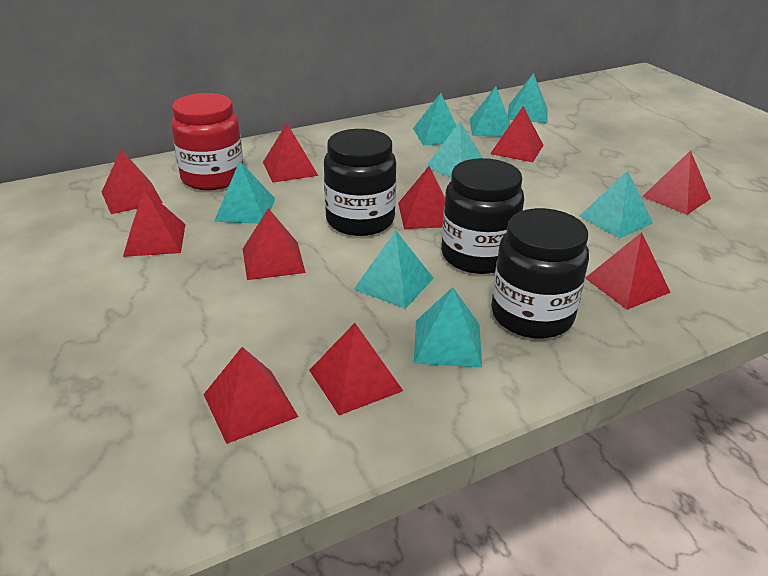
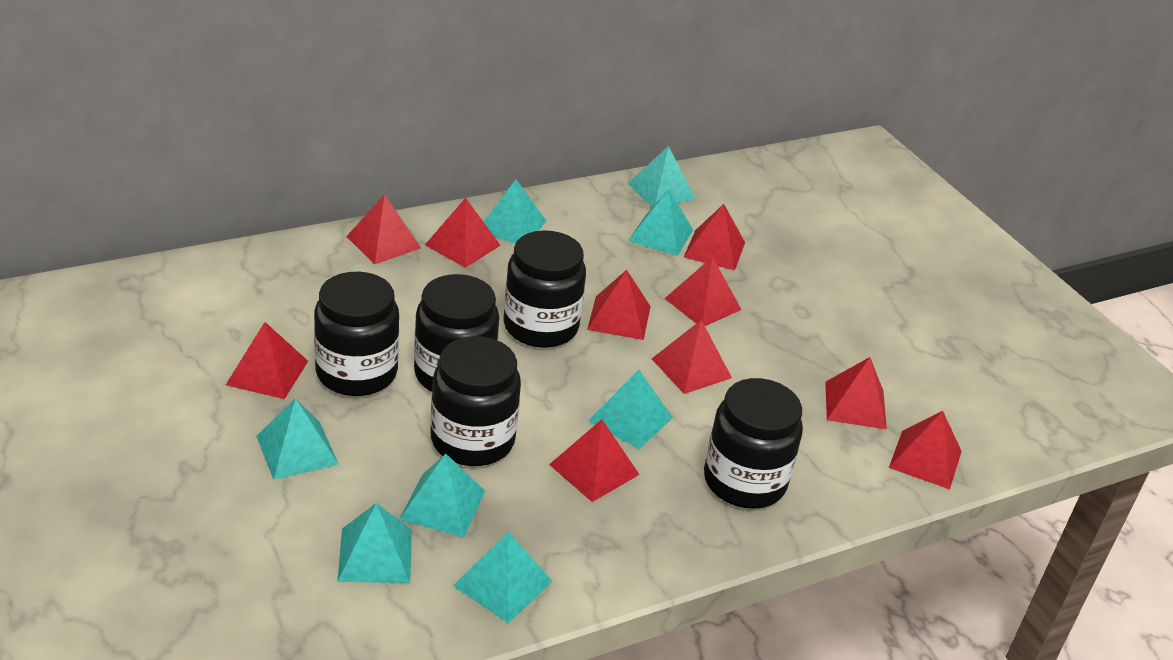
black jar: 3 -> 5
red jar: 1 -> 0

